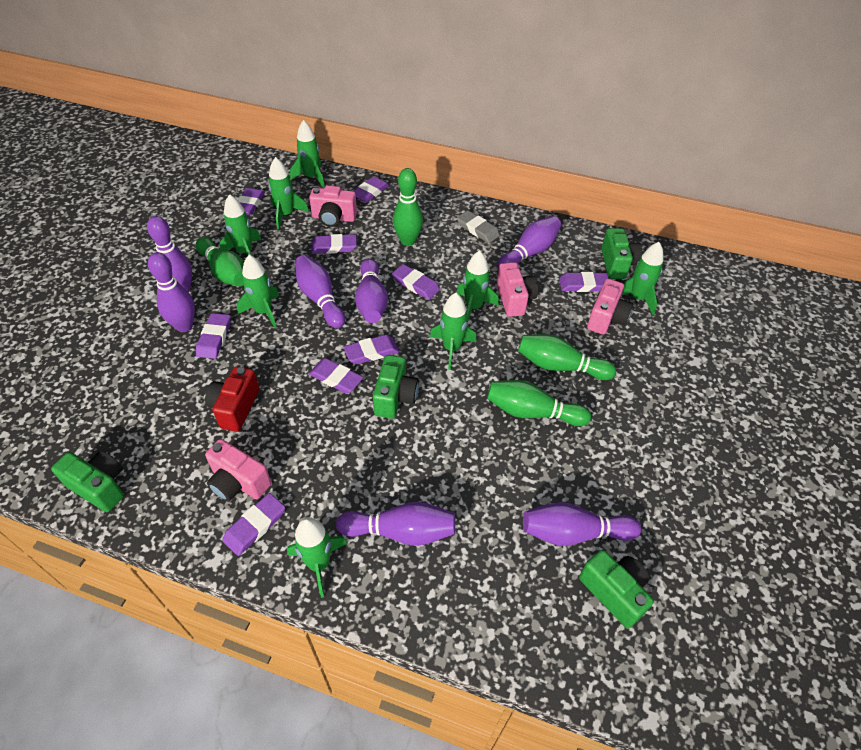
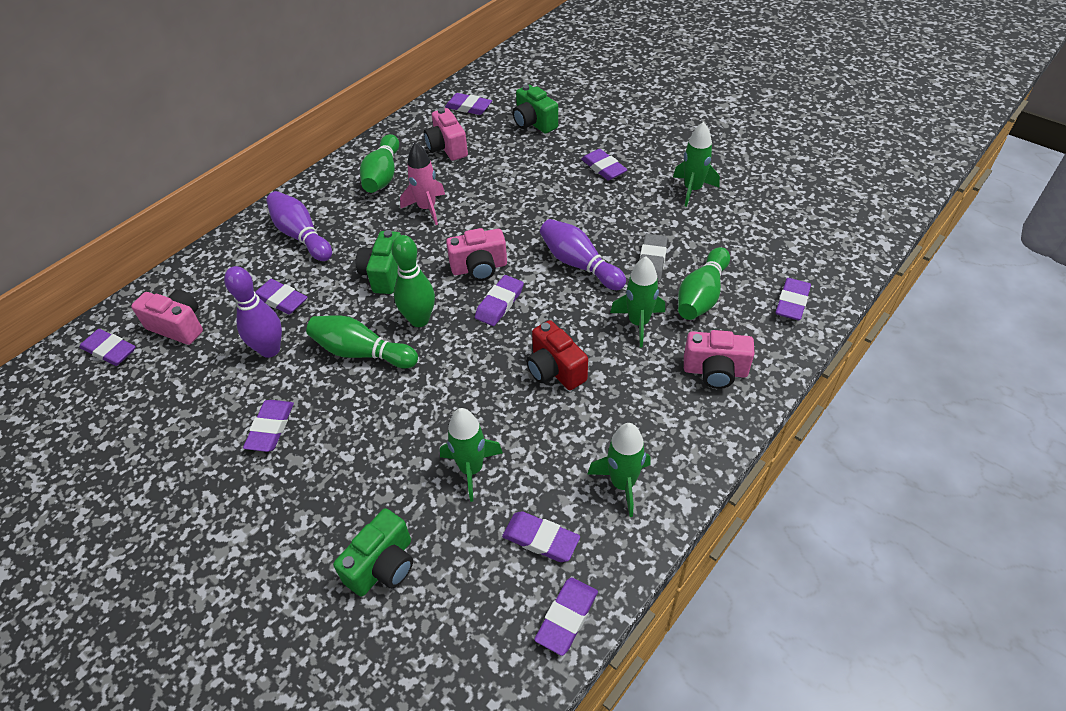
green camera: 4 -> 3
green rocket: 8 -> 4
pink rocket: 0 -> 1
purple bowling pin: 7 -> 3

